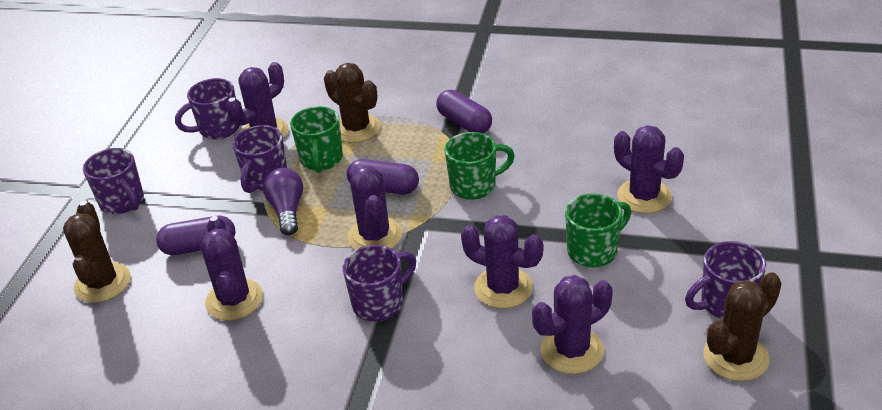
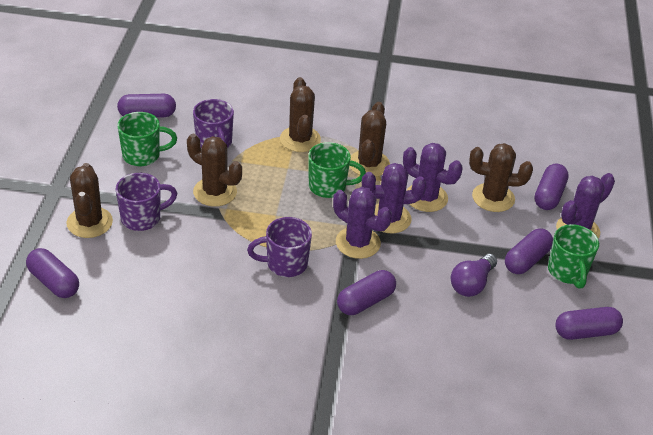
brown cactus: 3 -> 5
purple cactus: 6 -> 4
purple capsule: 3 -> 6
purple mug: 5 -> 3

